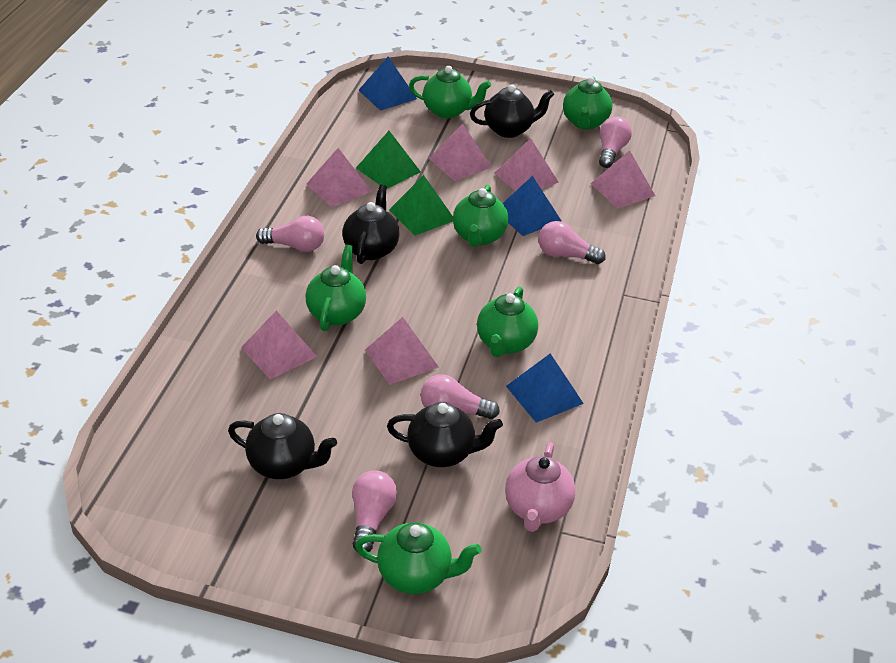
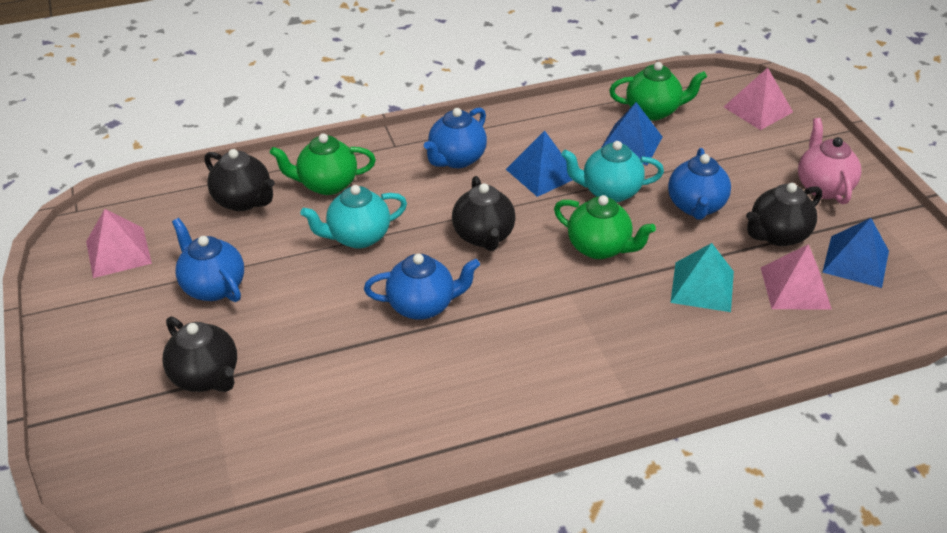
blue teapot: 0 -> 4
green pyramid: 2 -> 0
green teapot: 6 -> 3
pink light bulb: 5 -> 0
pink pyramid: 6 -> 3
turquoise pyramid: 0 -> 1
turquoise teapot: 0 -> 2

